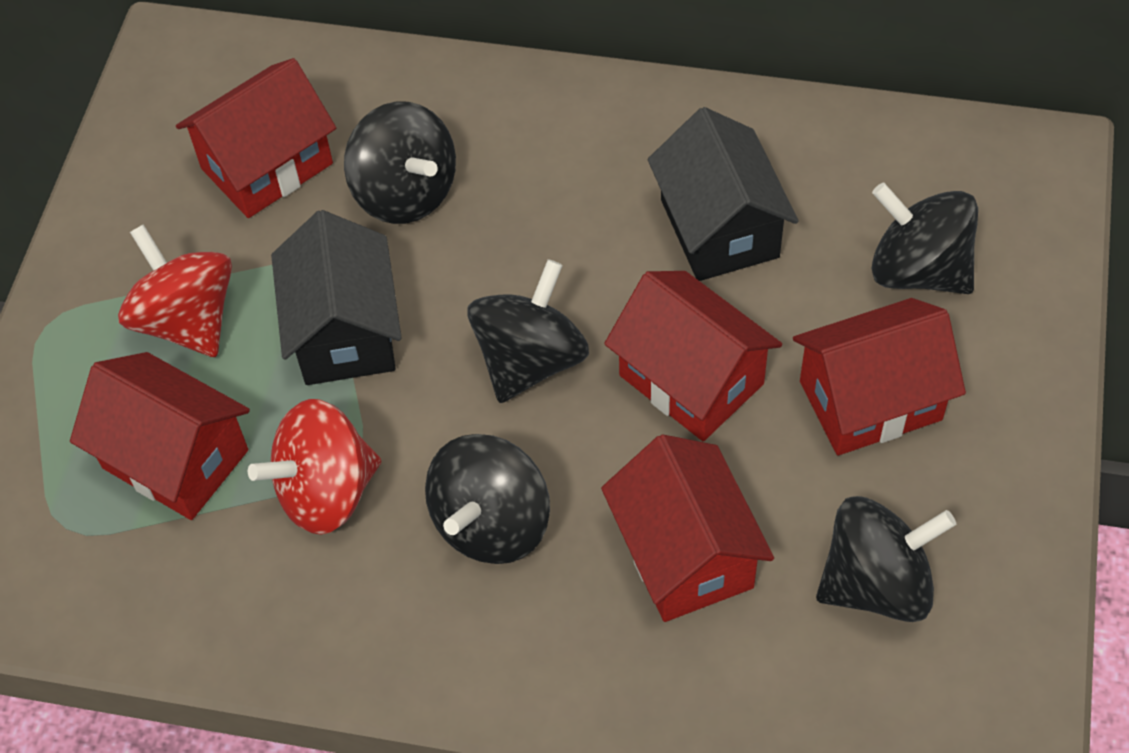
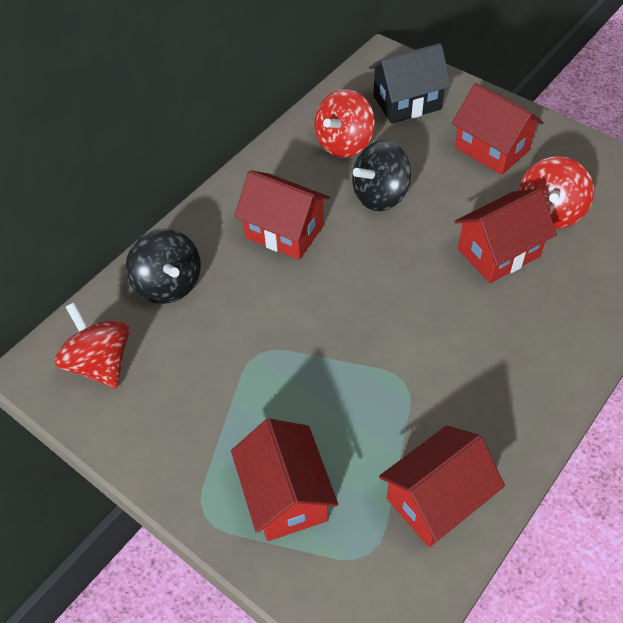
black house: 2 -> 1
black spinning top: 5 -> 2
red spinning top: 2 -> 3

